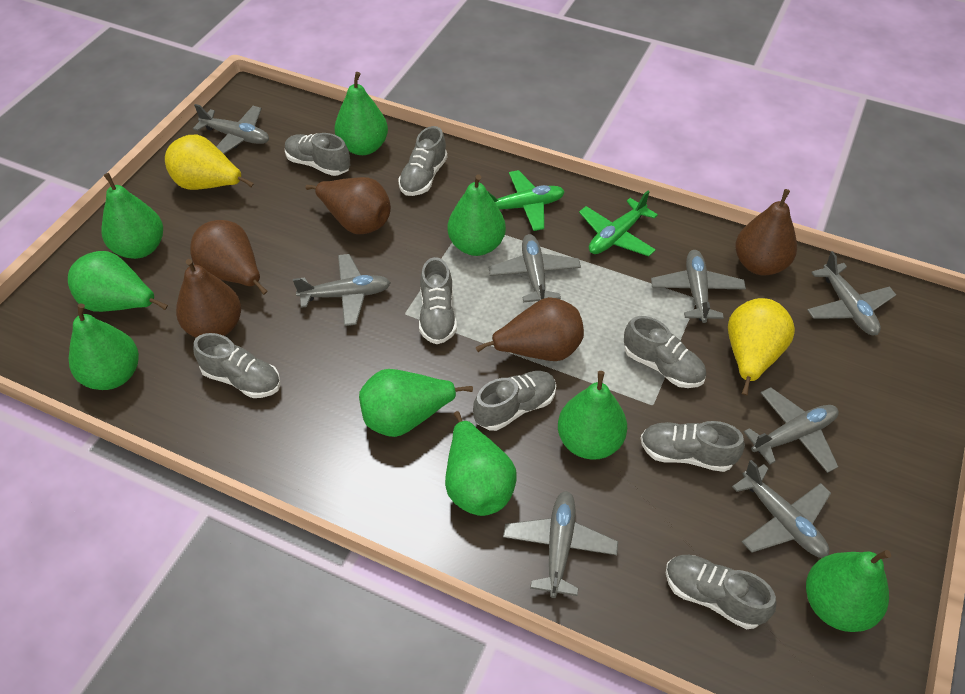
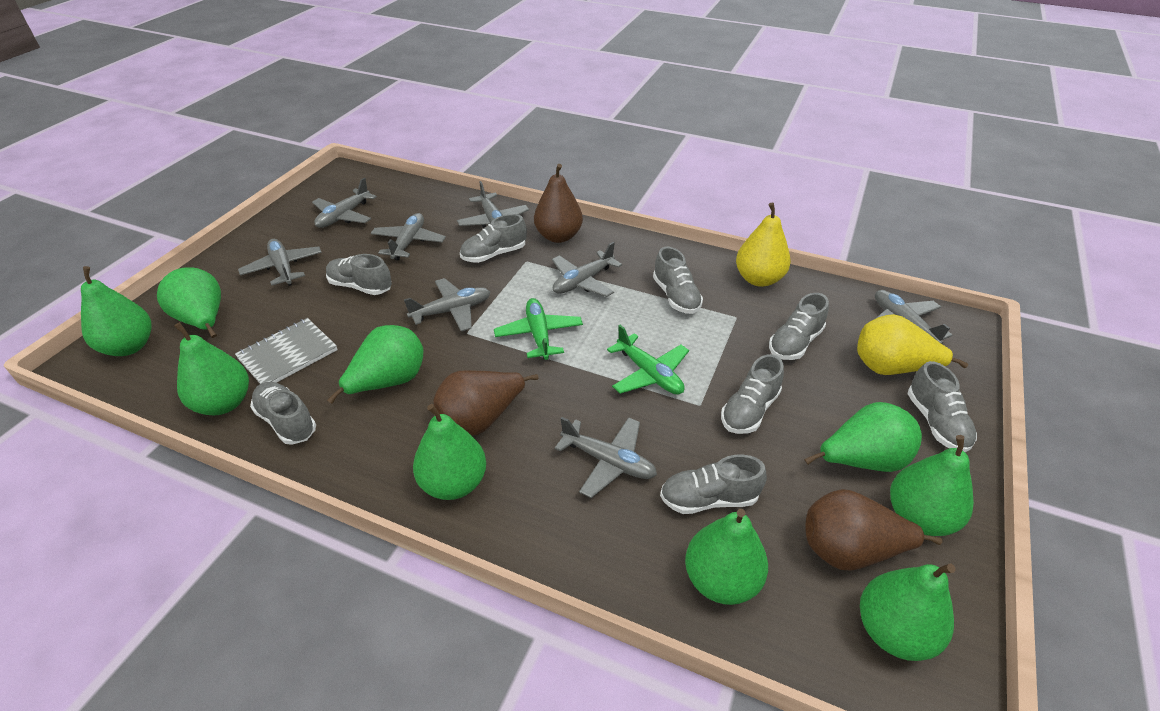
brown pear: 5 -> 3
grey notebook: 0 -> 1

